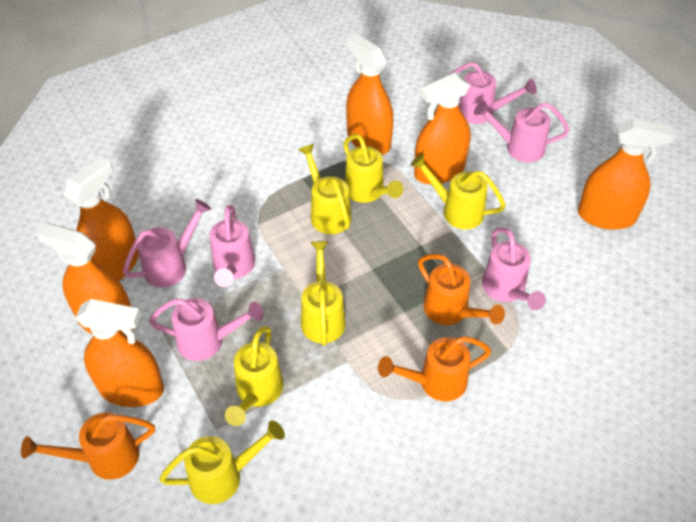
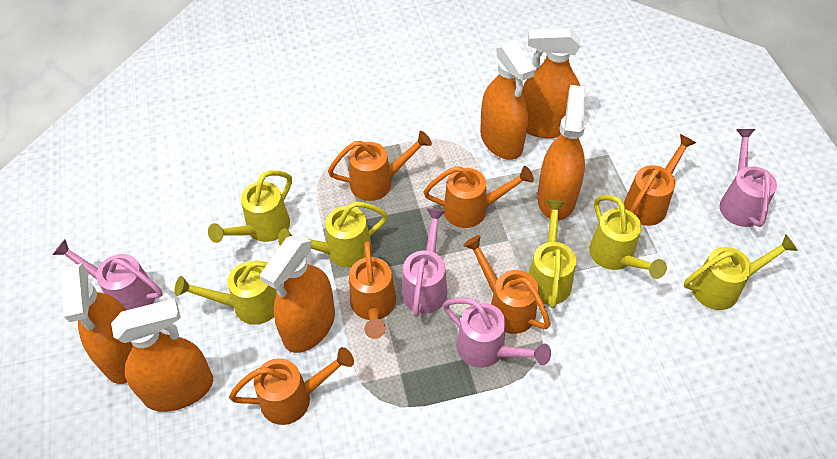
orange watering can: 3 -> 6
pink watering can: 6 -> 4

